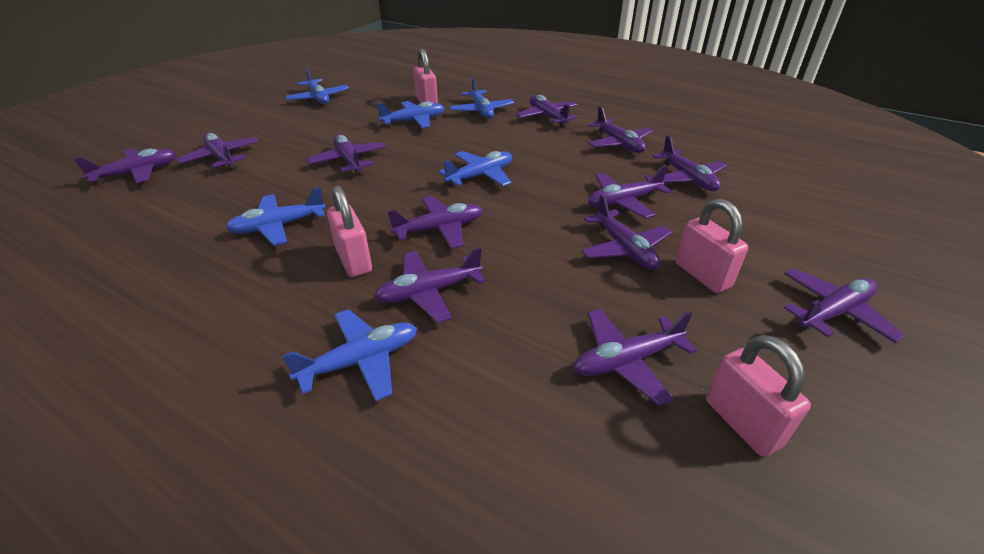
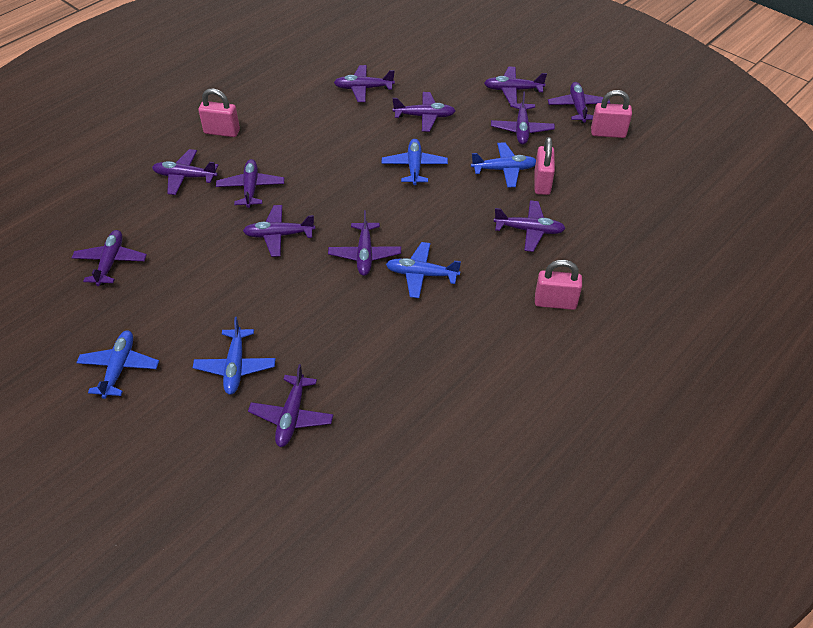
blue plane: 6 -> 5

